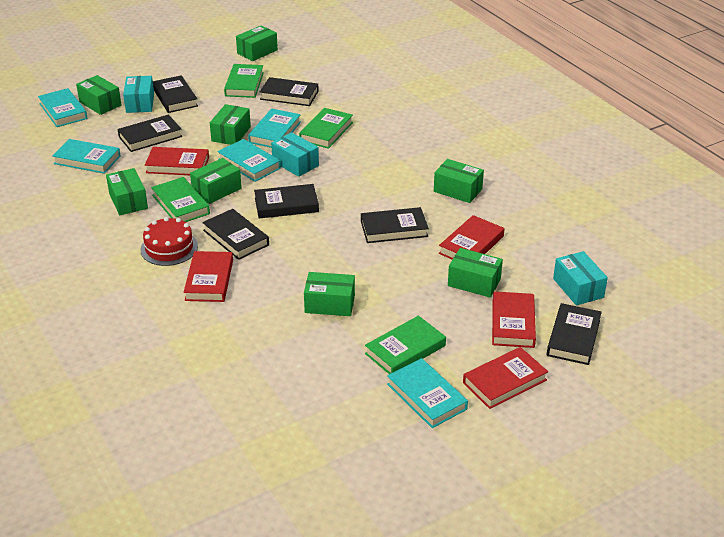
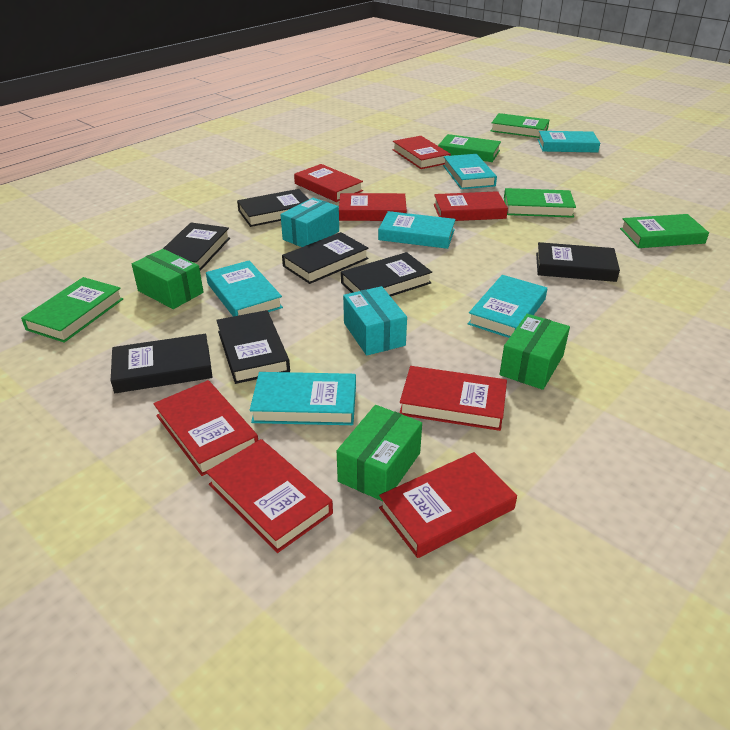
green book: 4 -> 5
green box: 8 -> 3
red book: 5 -> 8
red cake: 1 -> 0
turquoise book: 5 -> 6
turquoise box: 3 -> 2

